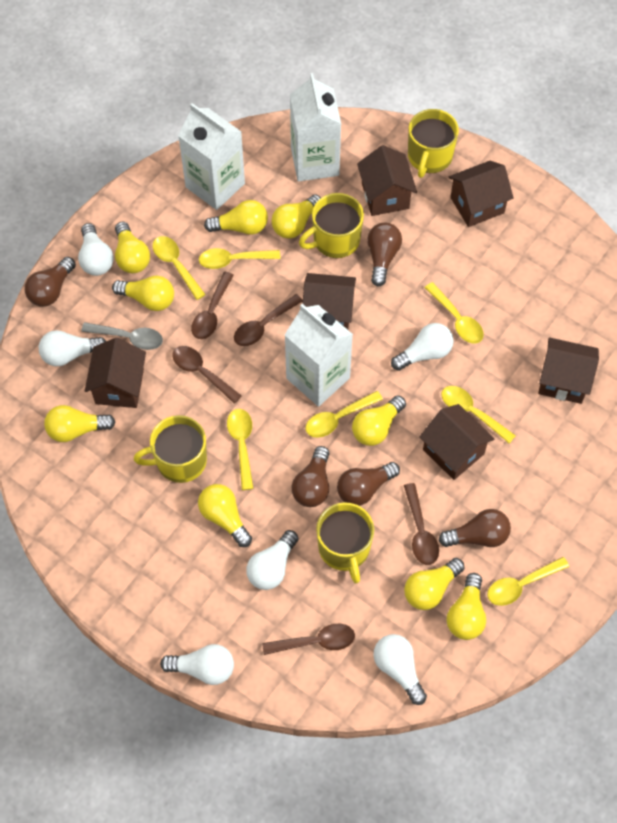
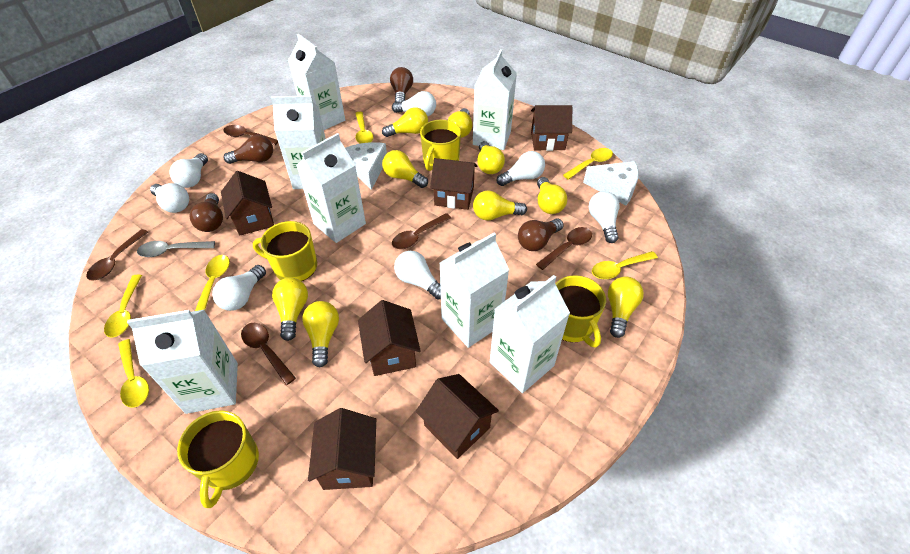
brown light bulb: 5 -> 4
white carton: 3 -> 7
white cheese: 0 -> 2
white light bulb: 6 -> 7
yellow spoon: 7 -> 6

